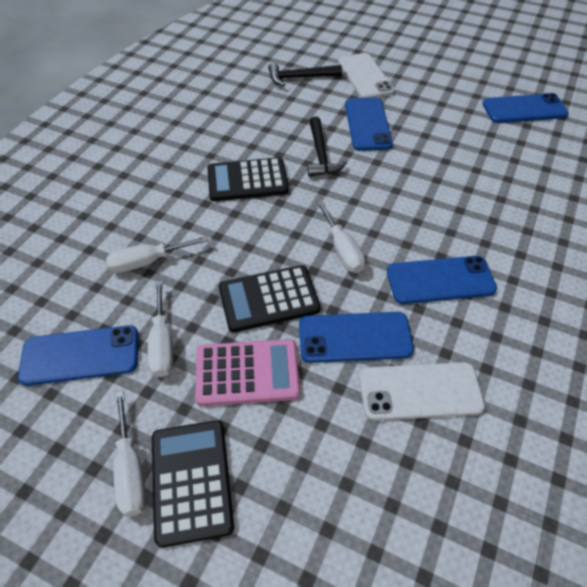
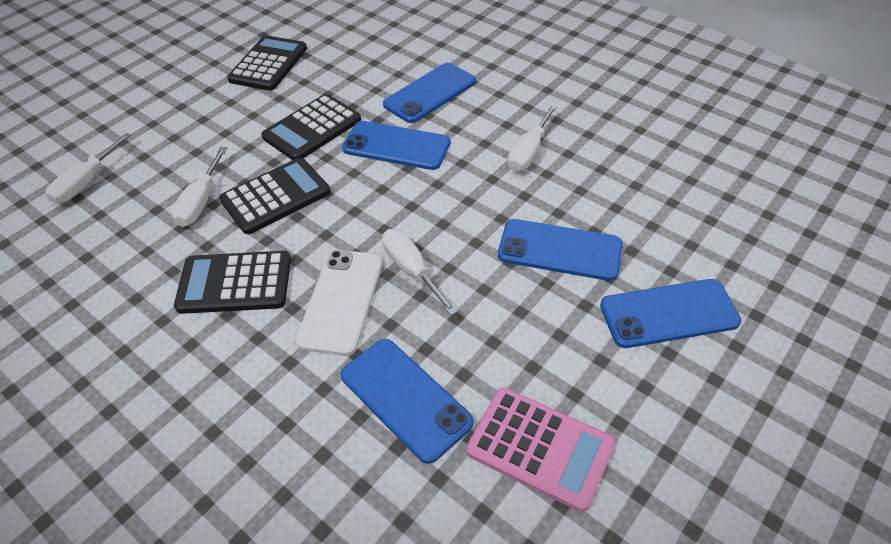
black calculator: 3 -> 4
black hammer: 2 -> 0
white phone: 2 -> 1

